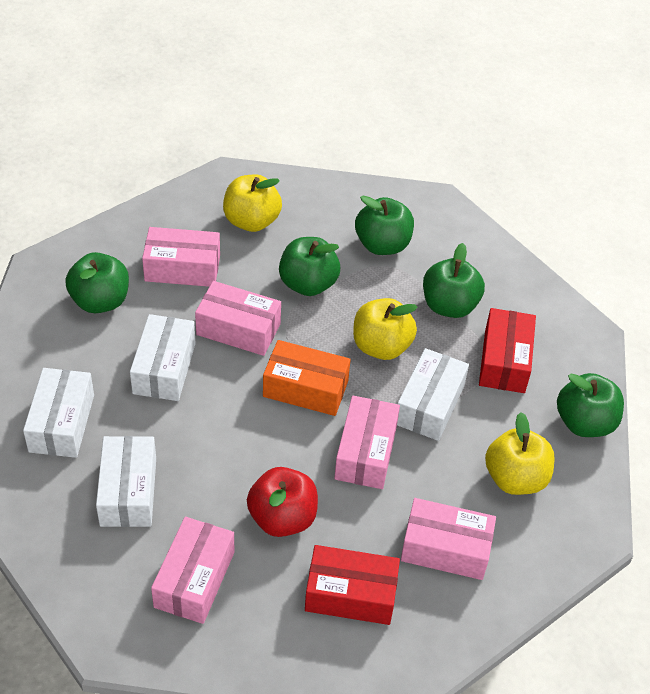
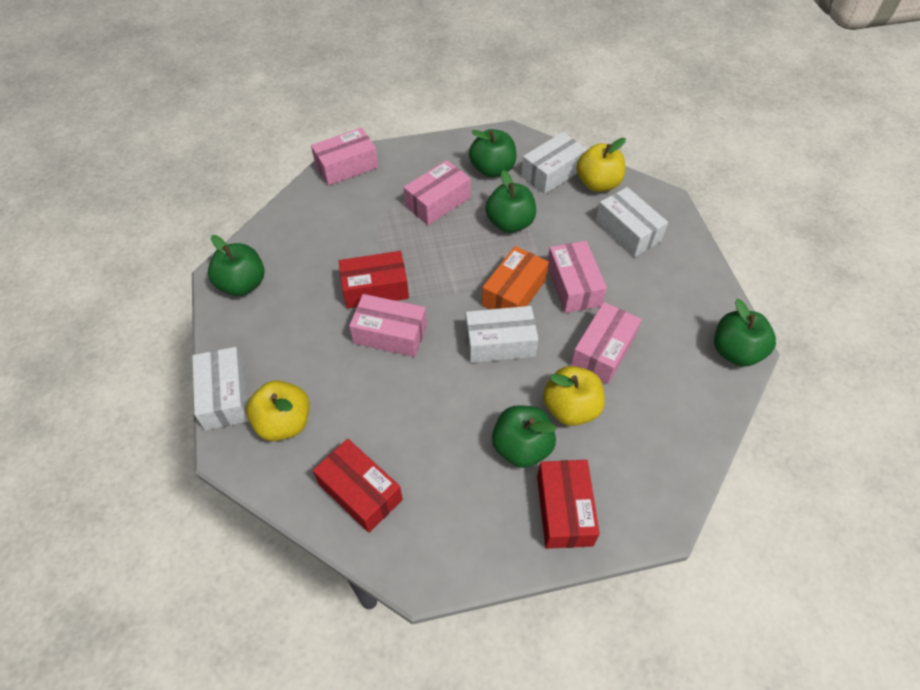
red apple: 1 -> 0
red box: 2 -> 3

